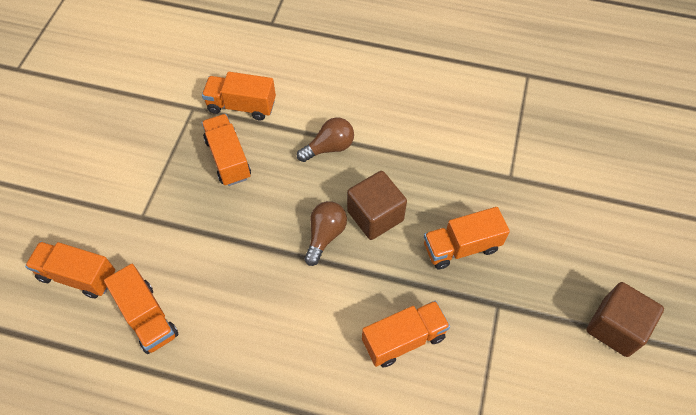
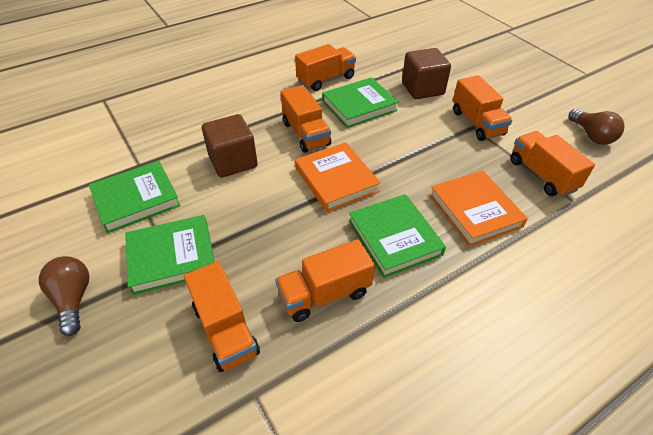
green book: 0 -> 4
orange book: 0 -> 2

